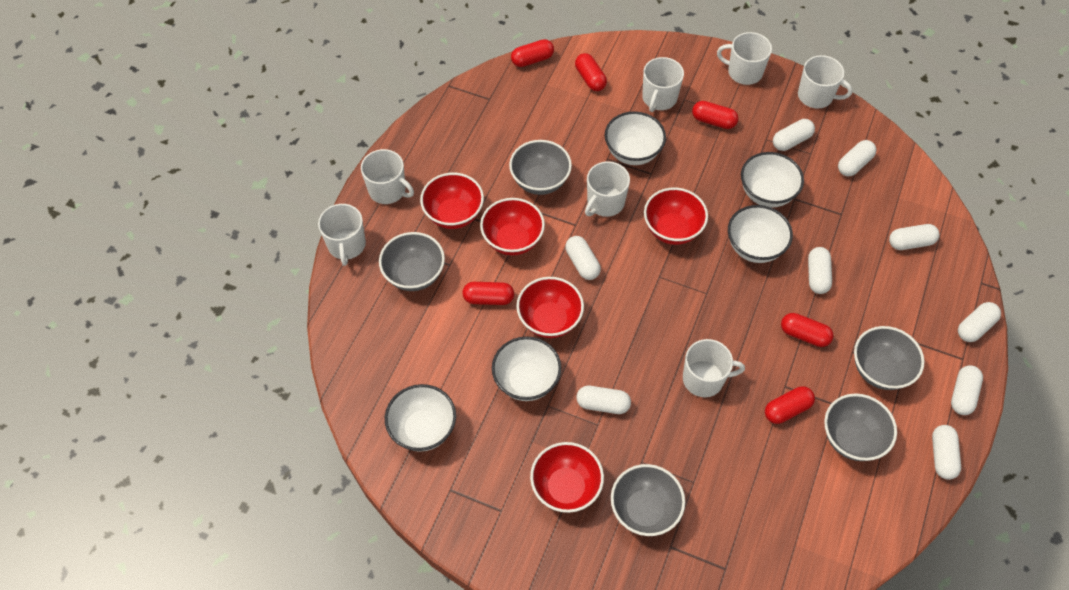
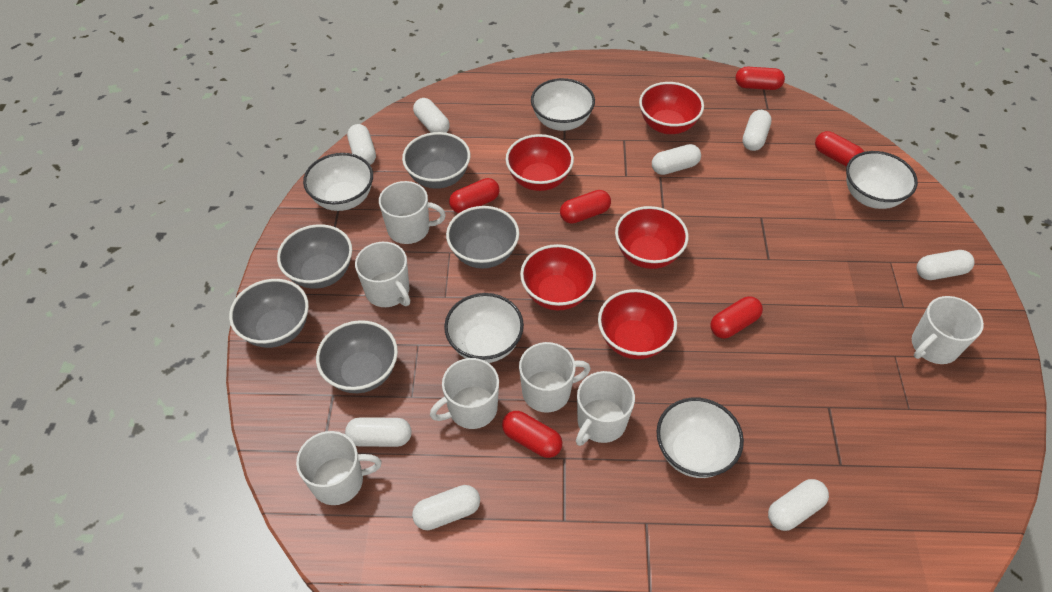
white capsule: 9 -> 8

